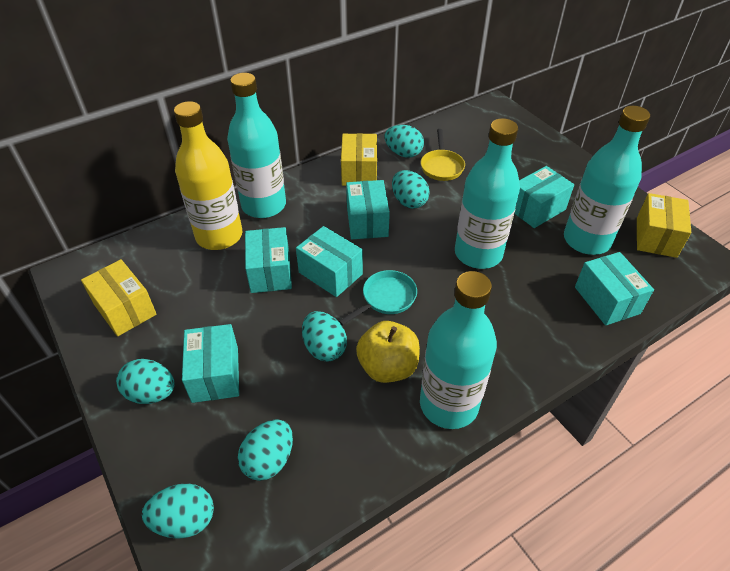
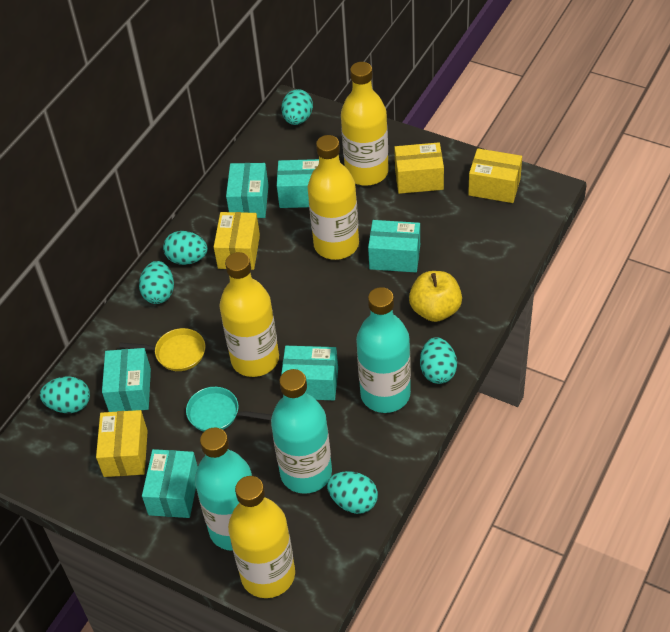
turquoise bottle: 4 -> 3
yellow bottle: 1 -> 4
yellow box: 3 -> 4

